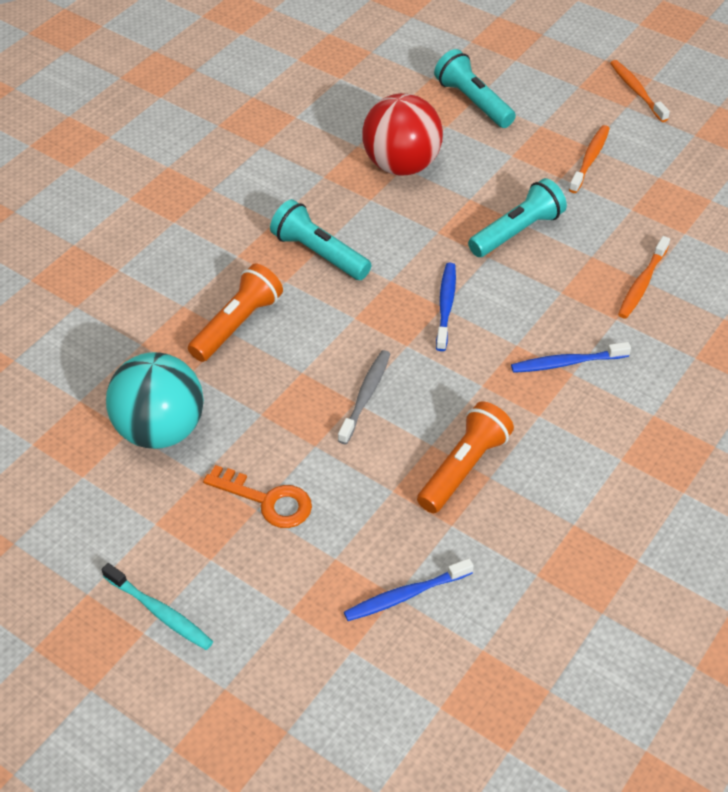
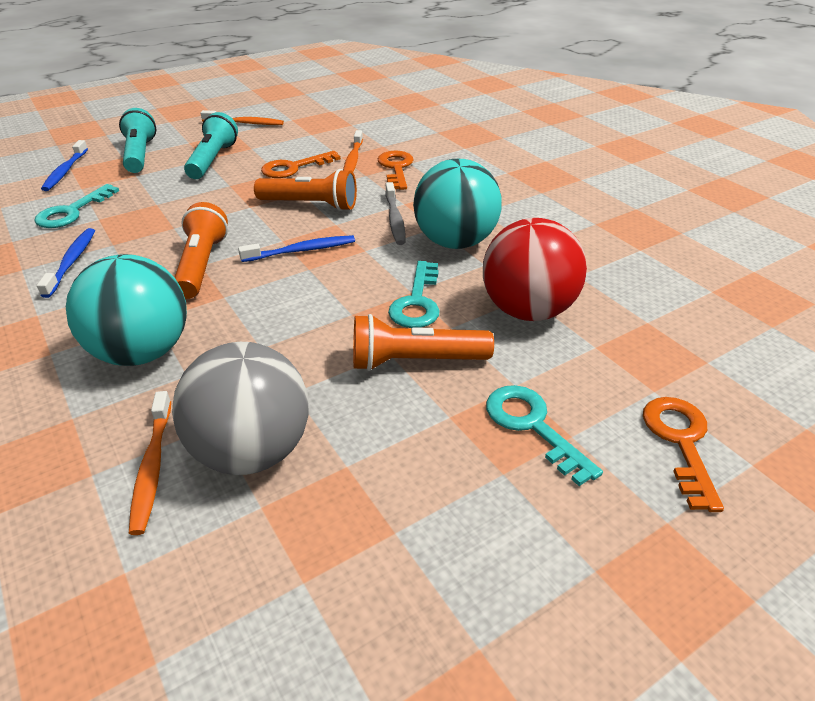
grey ball: 0 -> 1
orange flashlight: 2 -> 3
orange key: 1 -> 3
turquoise ball: 1 -> 2
turquoise flashlight: 3 -> 2
turquoise key: 0 -> 3
turquoise toothbrush: 1 -> 0

